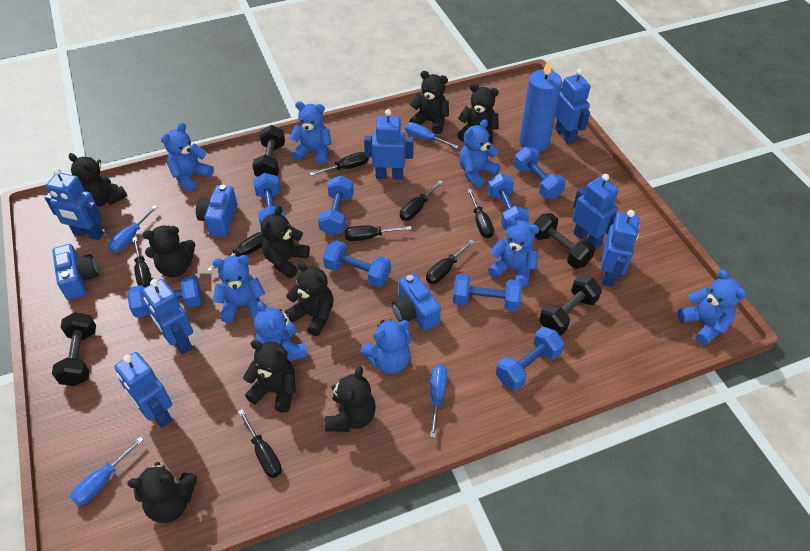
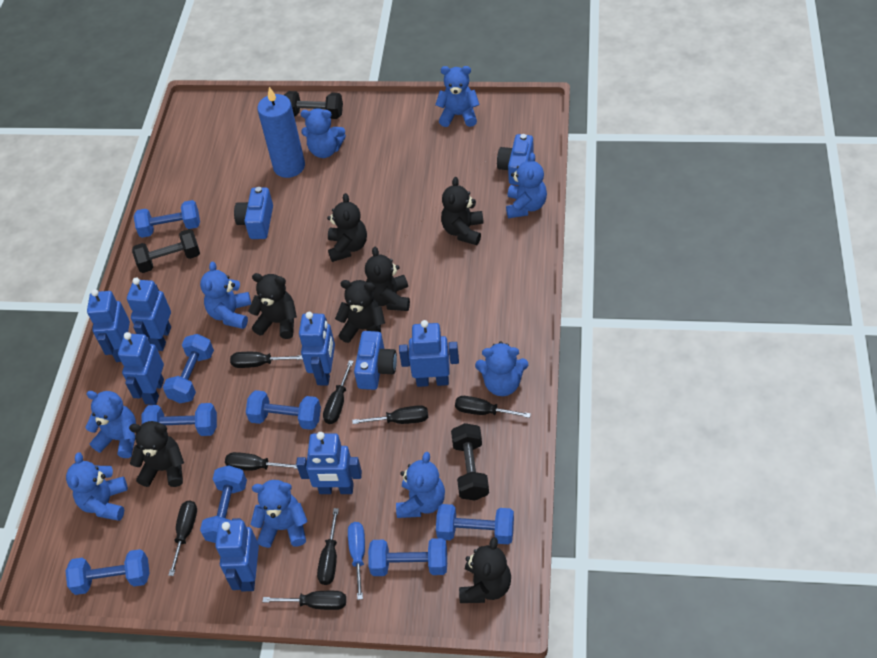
black dumbbell: 4 -> 3
black teddy bear: 9 -> 7
blue screwdriver: 4 -> 1
blue teddy bear: 8 -> 9

